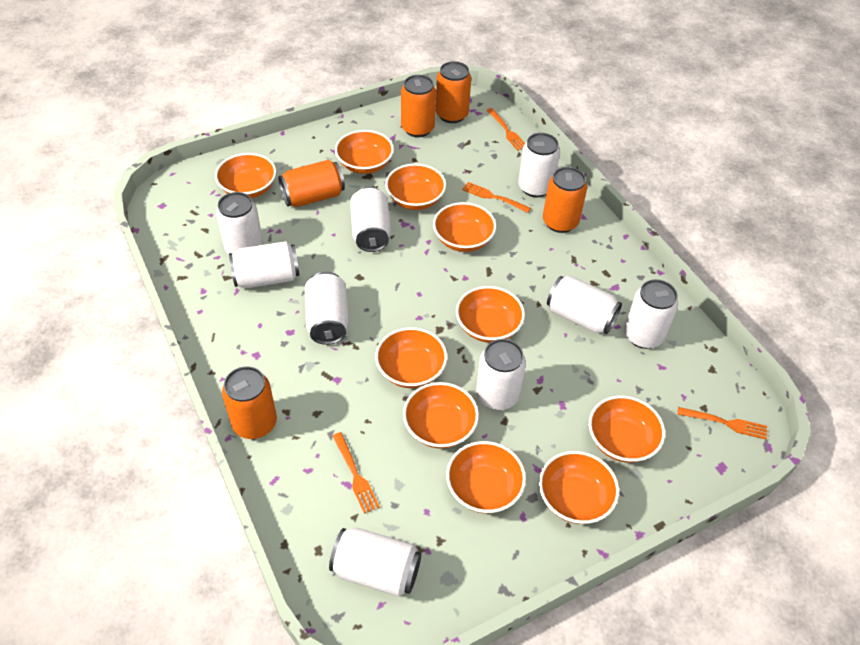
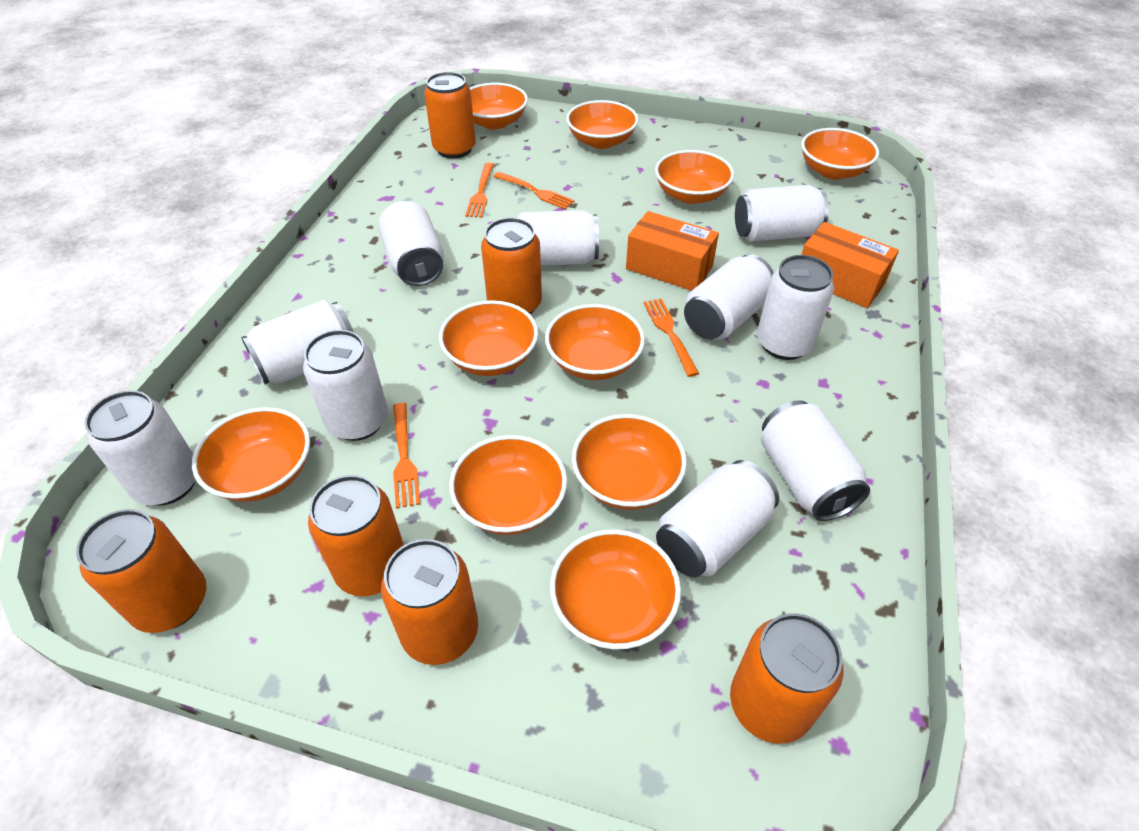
orange box: 0 -> 2
orange can: 5 -> 6
white can: 9 -> 10

